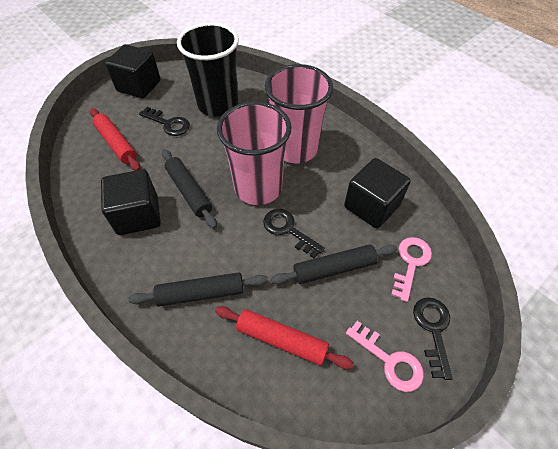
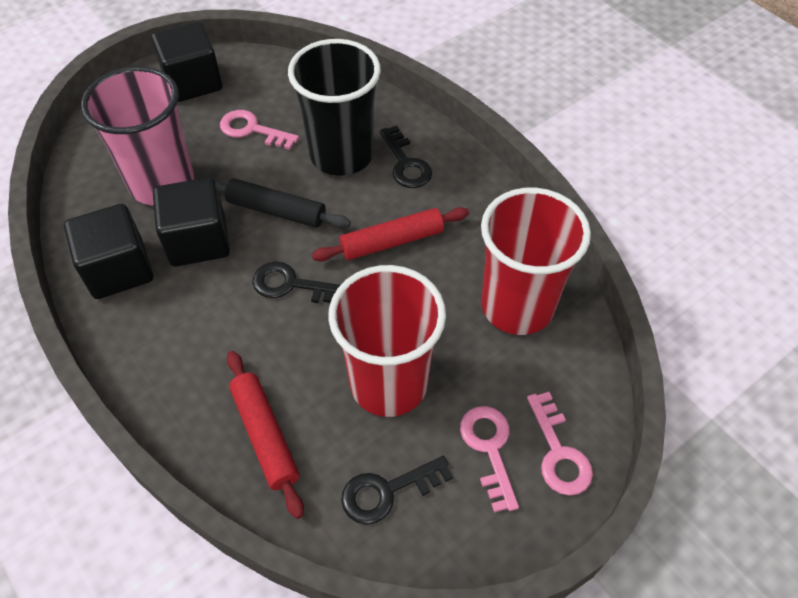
black rolling pin: 3 -> 1
pink cup: 2 -> 1
pink key: 2 -> 3
red cup: 0 -> 2

